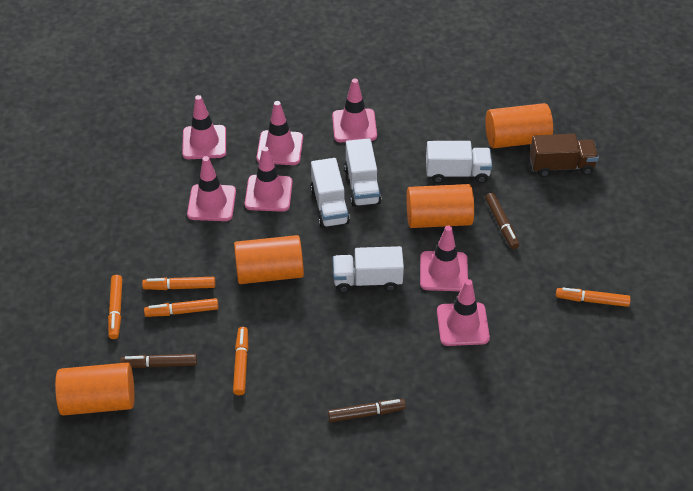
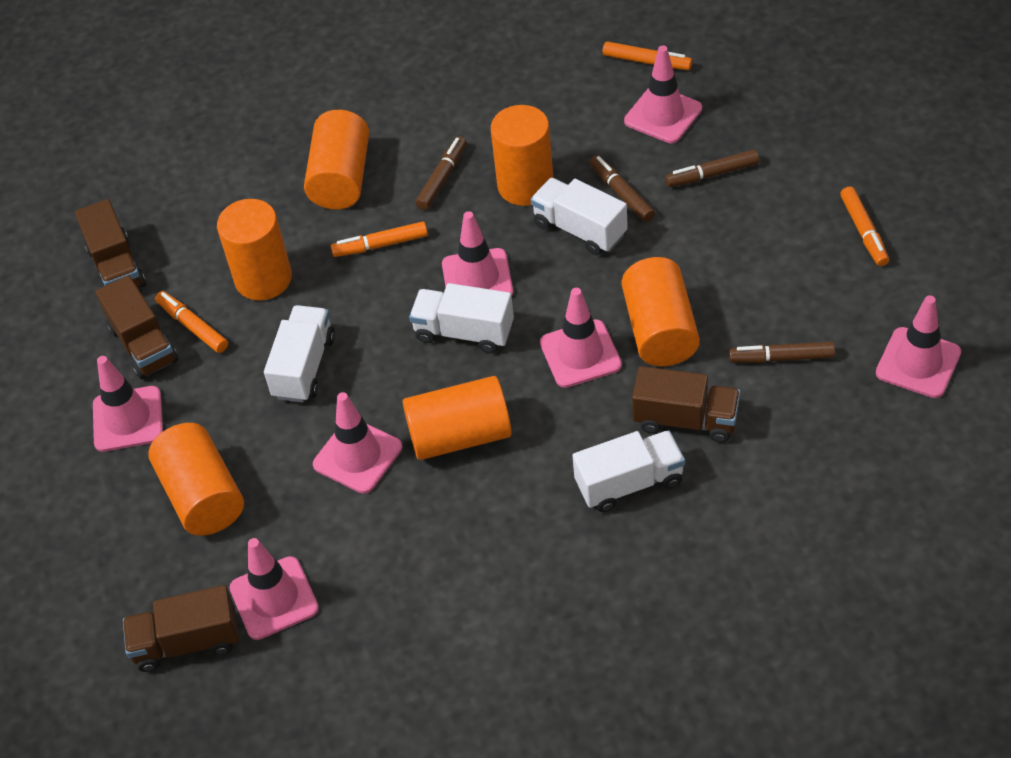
brown marker: 3 -> 4
brown truck: 1 -> 4
orange cylinder: 4 -> 6
orange marker: 5 -> 4

